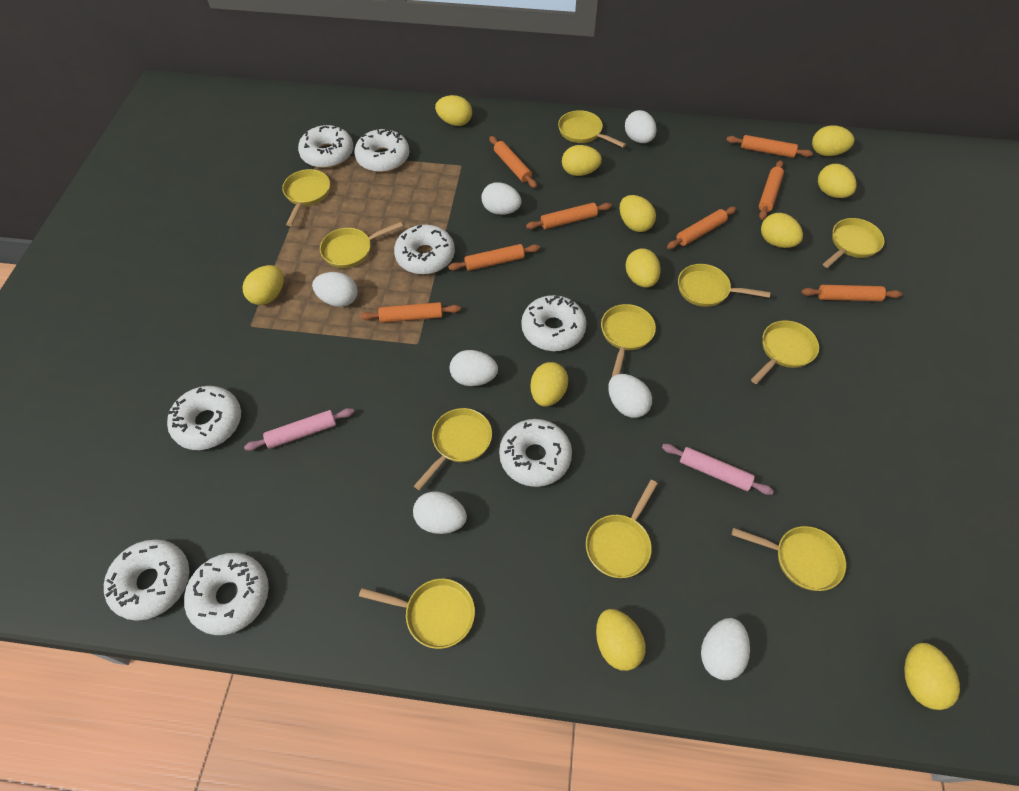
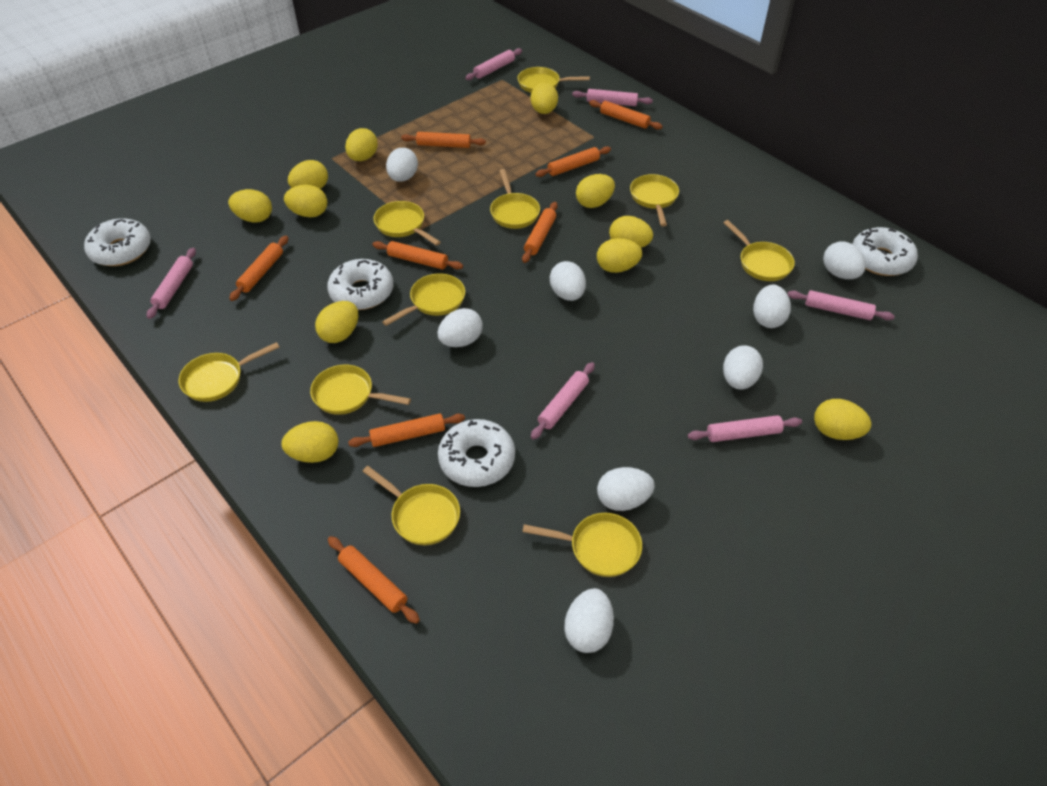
pink rolling pin: 2 -> 6
white donut: 8 -> 4
white egg: 7 -> 8
yellow pan: 11 -> 10

